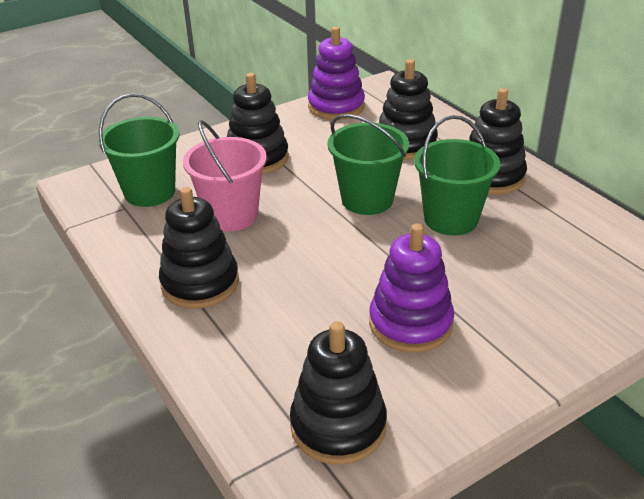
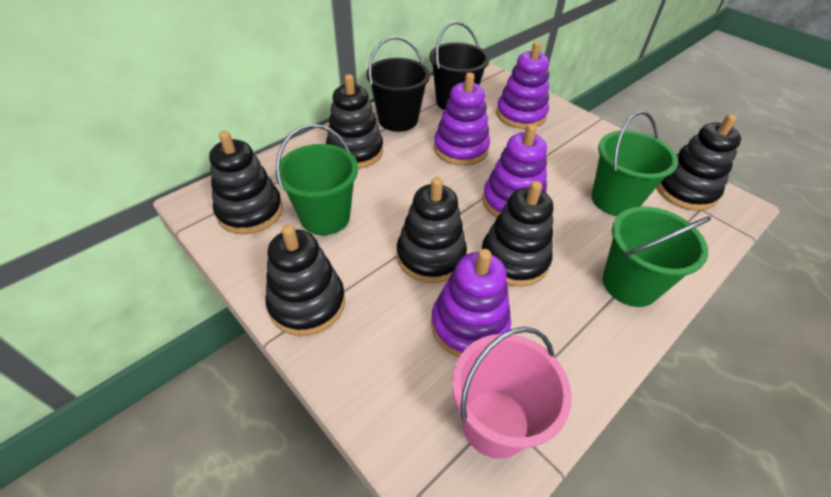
black bucket: 0 -> 2
black stacking toy: 5 -> 6
purple stacking toy: 2 -> 4

